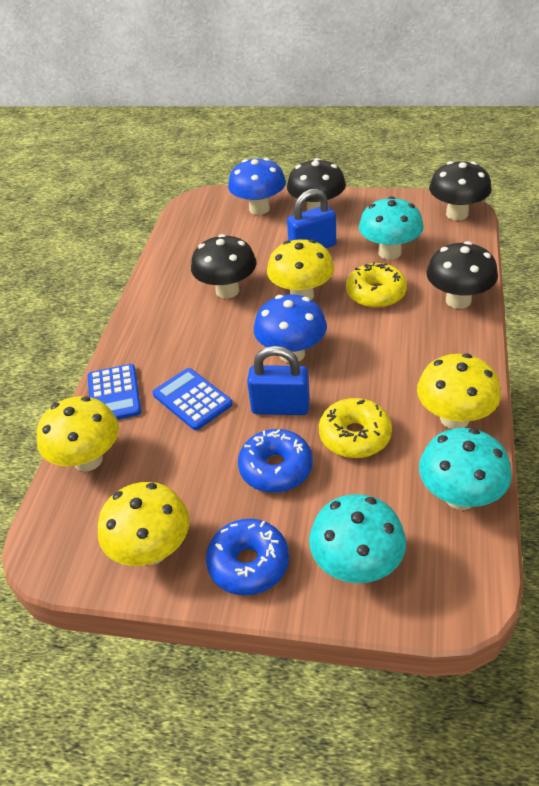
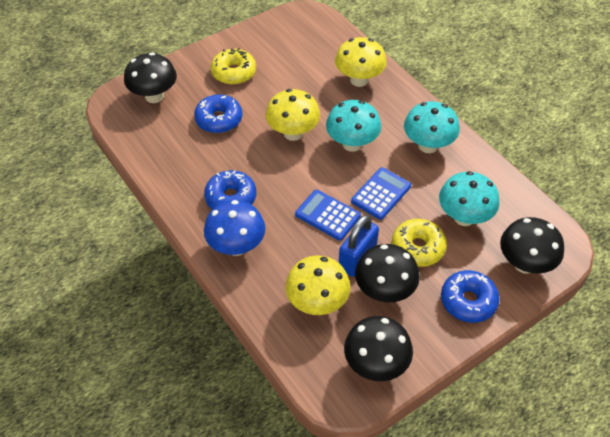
blue donut: 2 -> 3
blue mushroom: 2 -> 1
blue padlock: 2 -> 1
yellow mushroom: 4 -> 3

